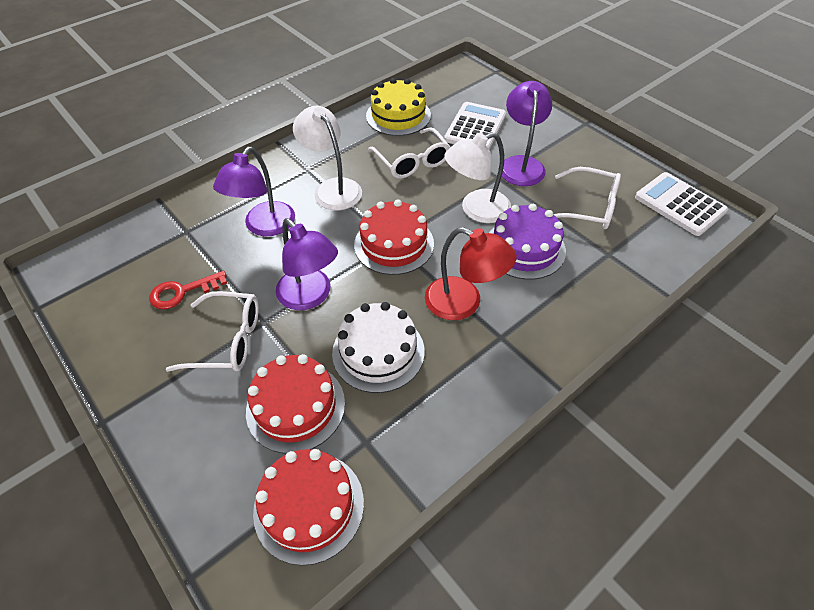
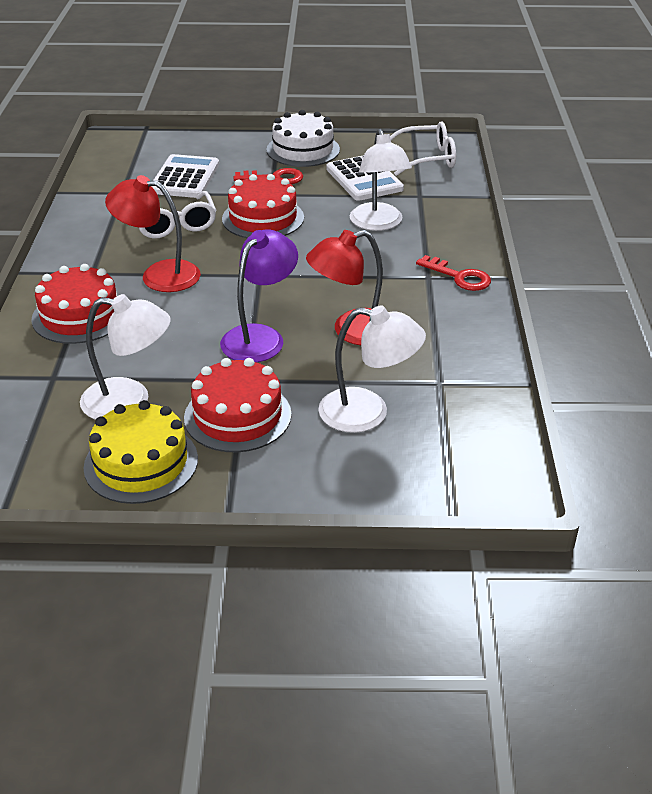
purple cake: 1 -> 0
purple lamp: 3 -> 1
red key: 1 -> 2
red lamp: 1 -> 2
white glasses: 3 -> 2
white lamp: 2 -> 3

